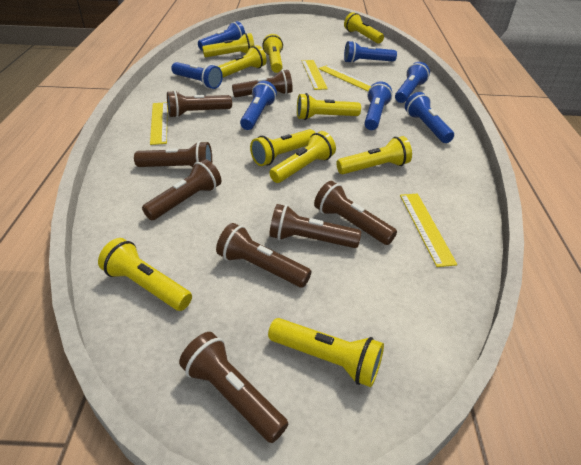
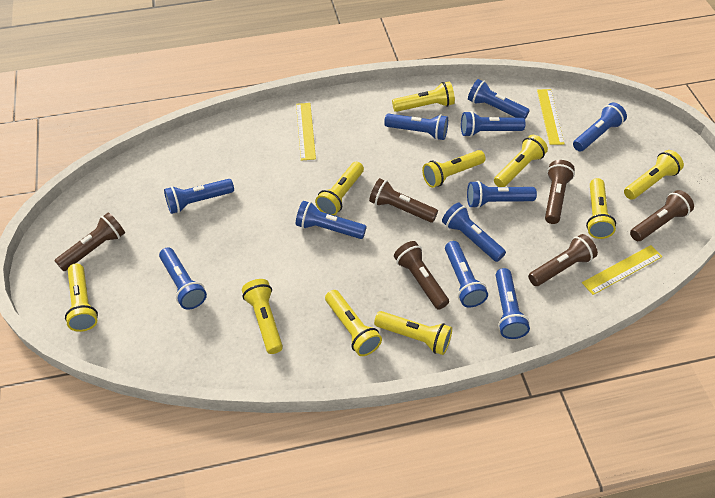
blue flashlight: 7 -> 11
brown flashlight: 8 -> 6
yellow ruler: 4 -> 3

